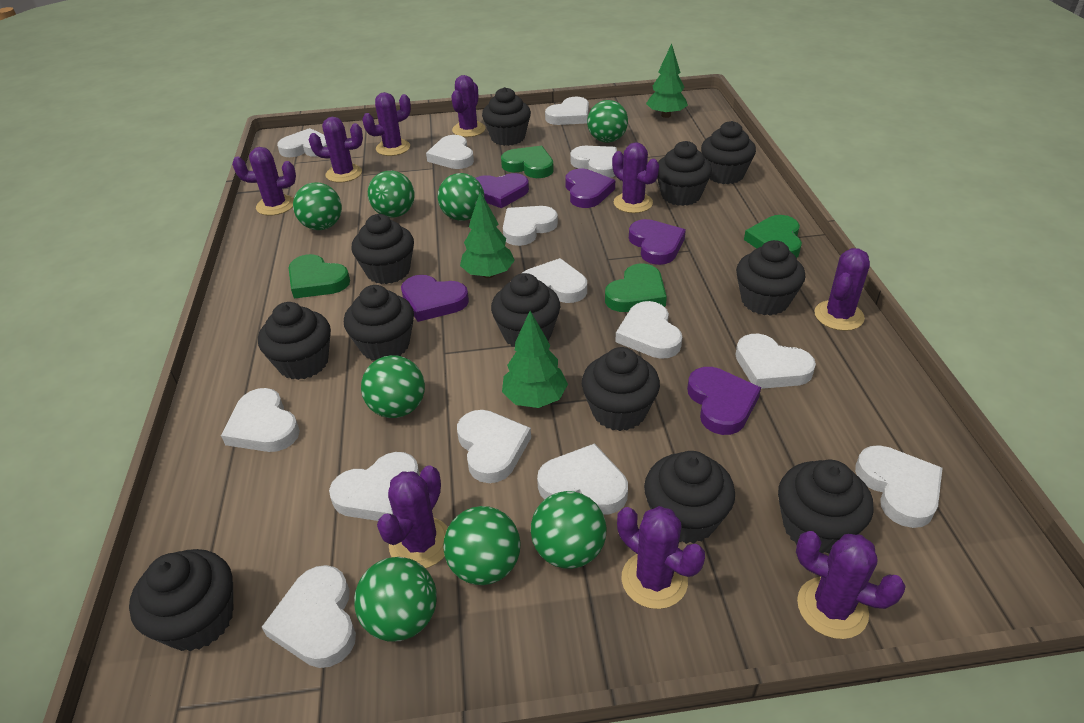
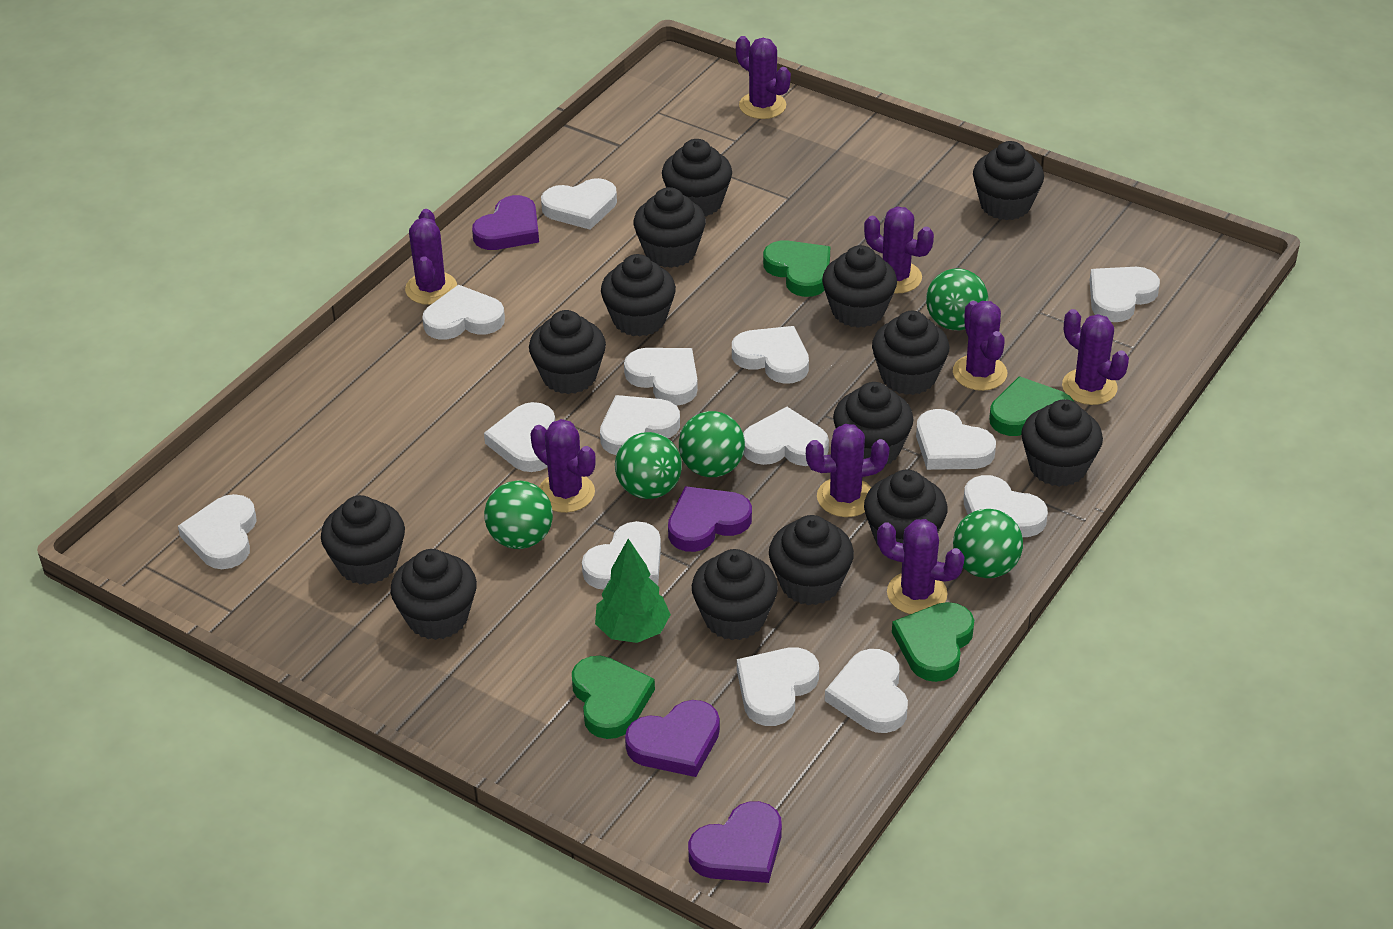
black cupcake: 12 -> 14
green ball: 8 -> 5
green tree: 3 -> 1
purple cactus: 9 -> 8
purple heart: 5 -> 4

